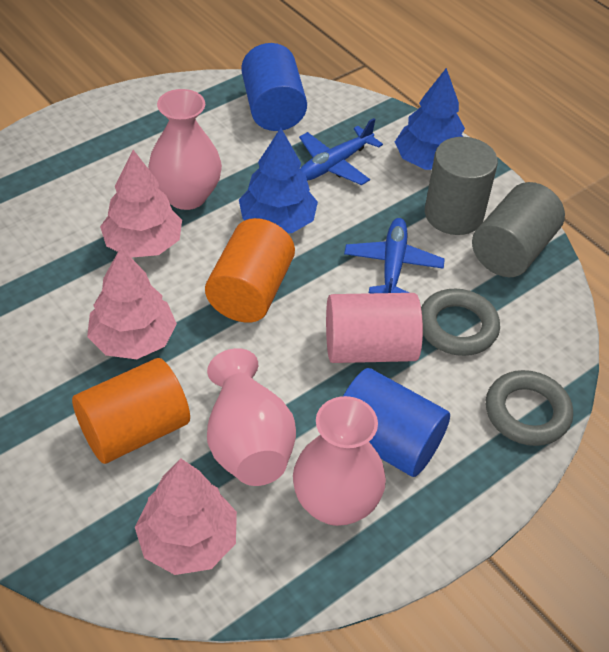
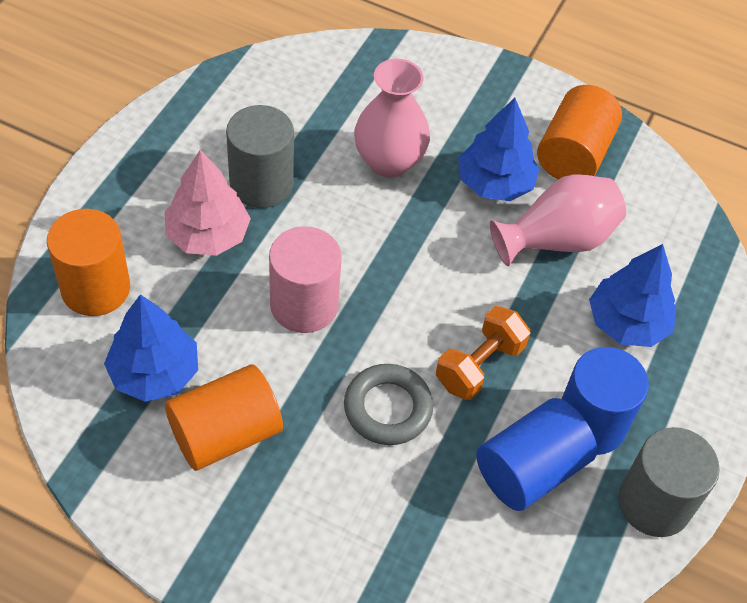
blue plane: 2 -> 0
blue tree: 2 -> 3
grey ring: 2 -> 1
orange cylinder: 2 -> 3
orange dumbbell: 0 -> 1
pink tree: 3 -> 1
pink vase: 3 -> 2

